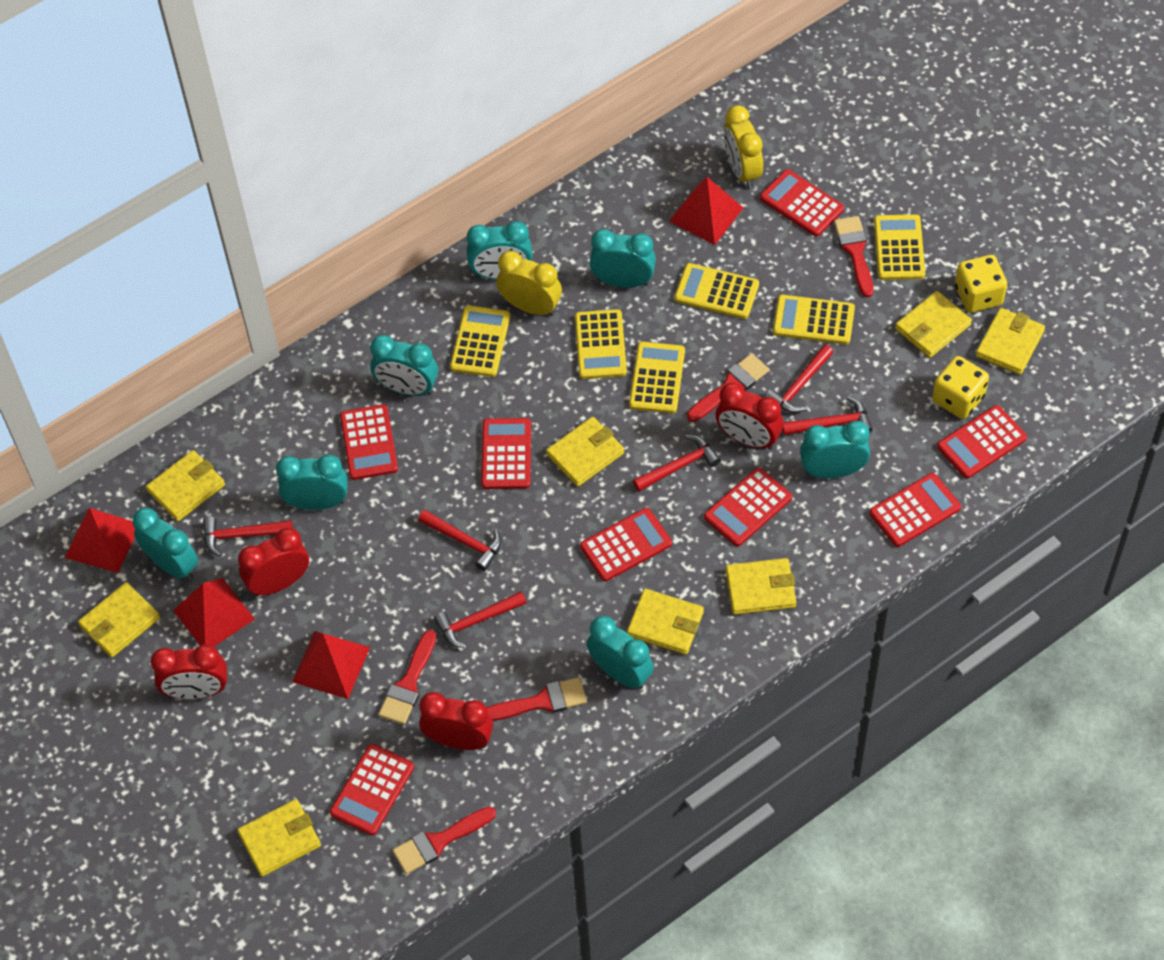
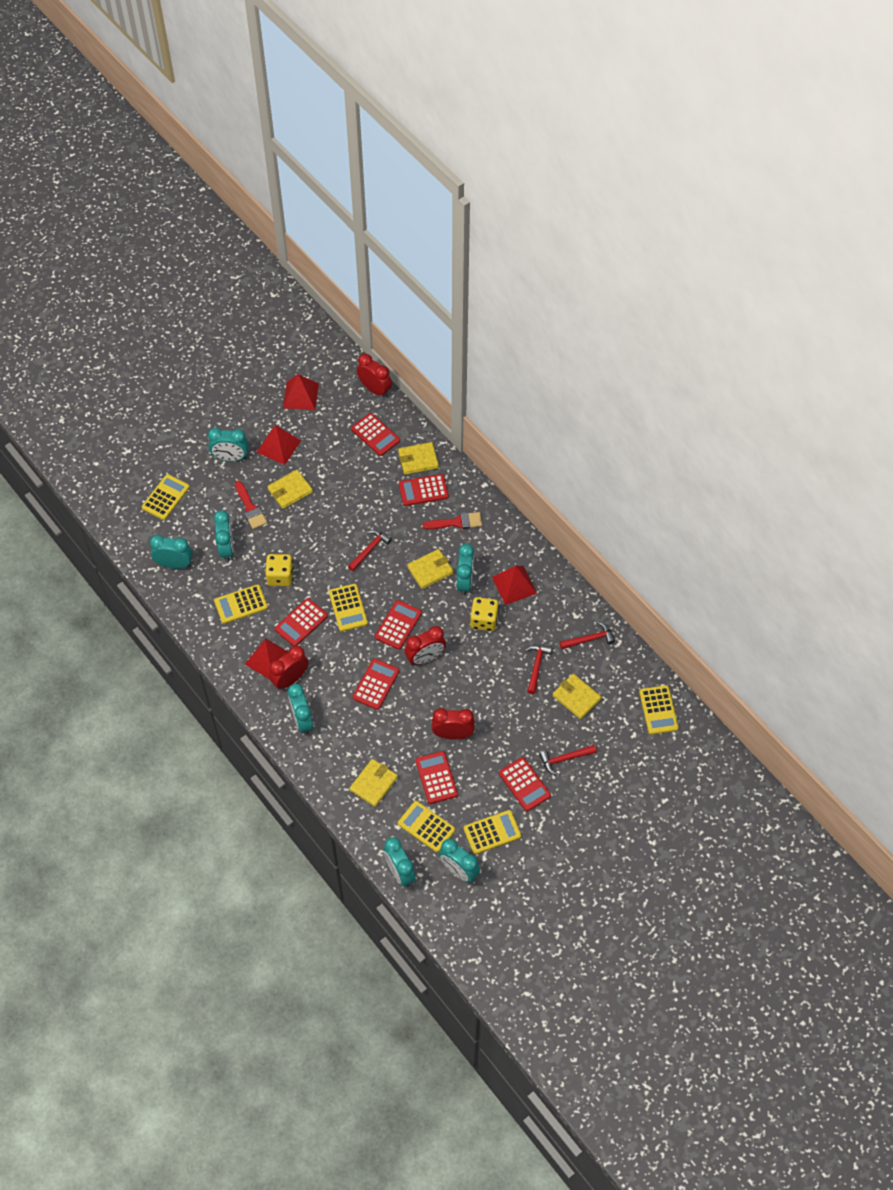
red brush: 5 -> 2
red calculator: 8 -> 7
red hammer: 6 -> 4
yellow clock: 2 -> 0
yellow wallet: 8 -> 5

